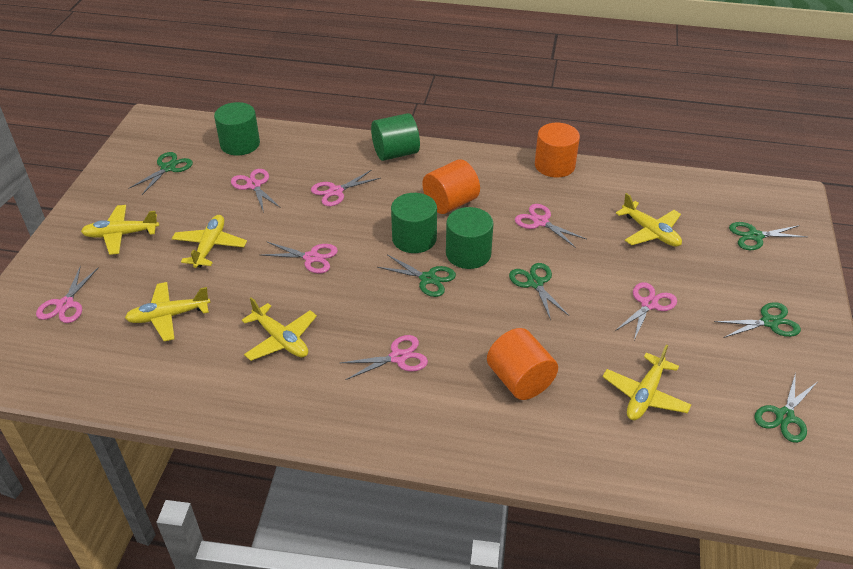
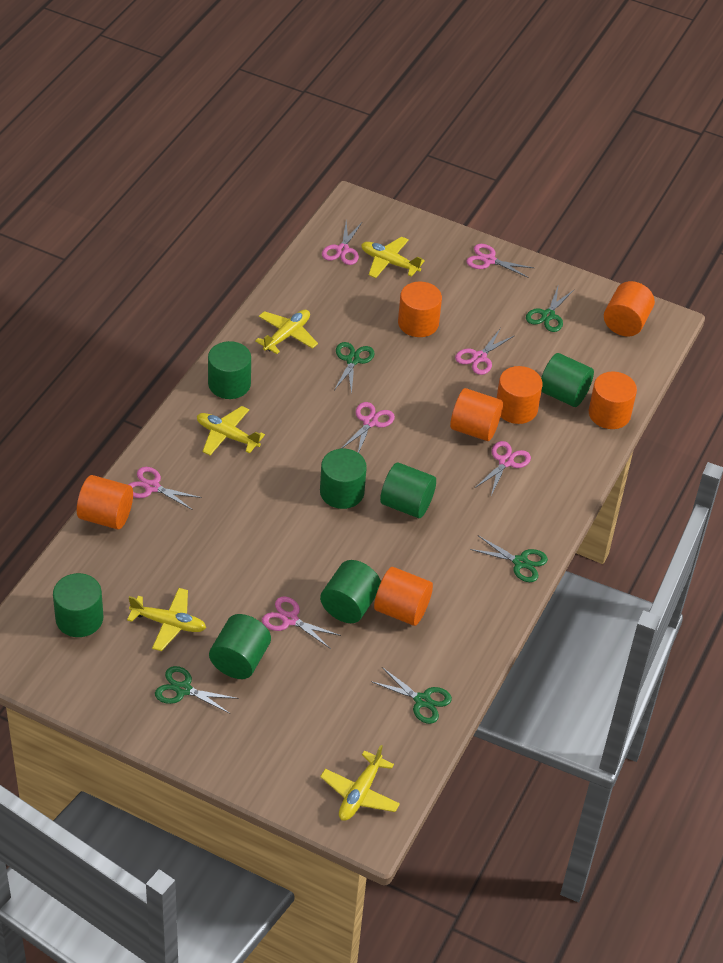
green cylinder: 4 -> 7
green scissors: 6 -> 5
orange cylinder: 3 -> 7
yellow plane: 6 -> 5

